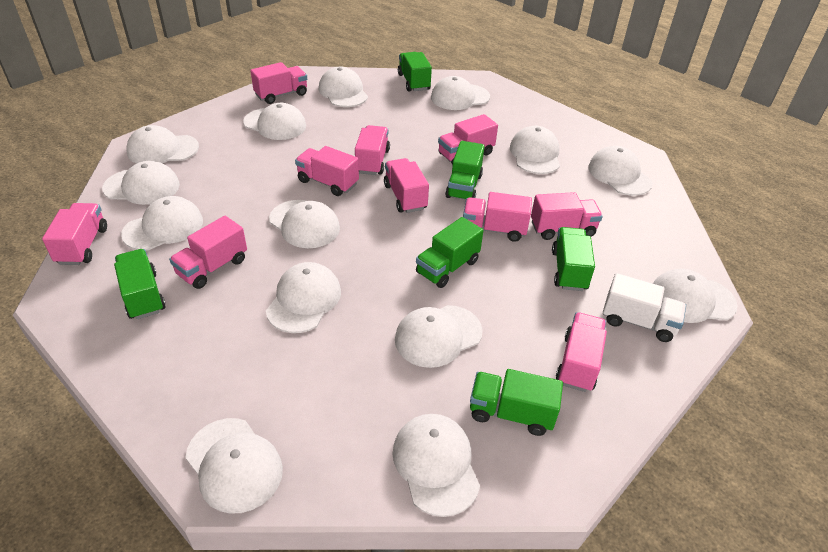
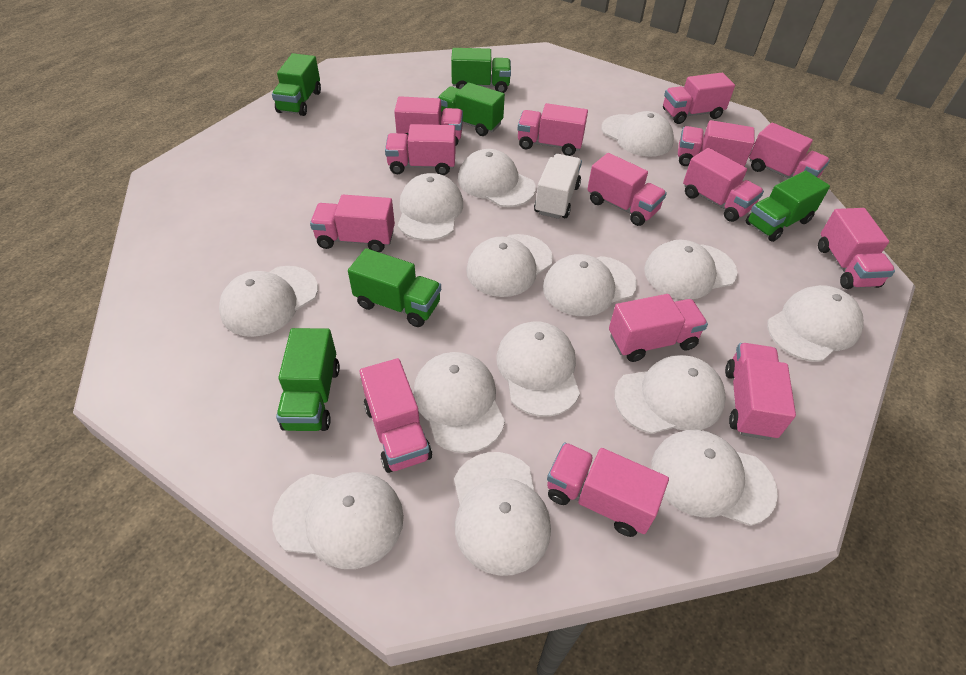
pink truck: 10 -> 14

